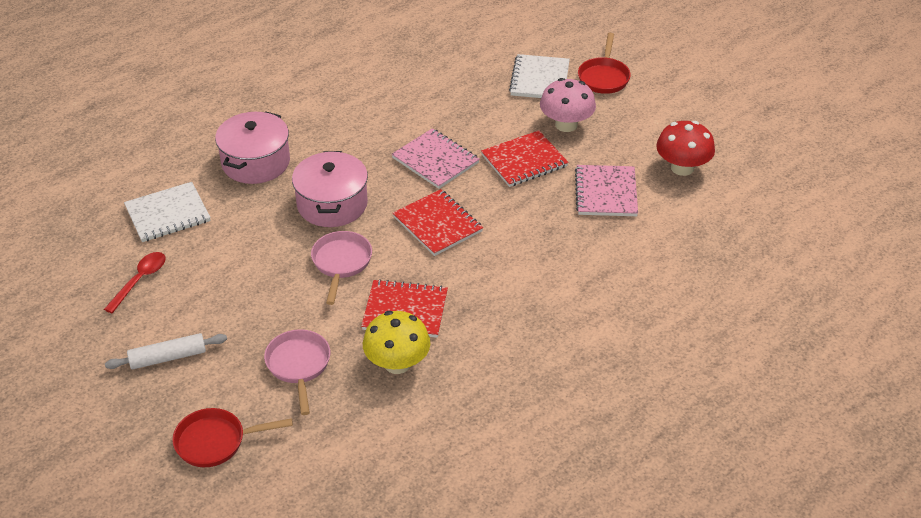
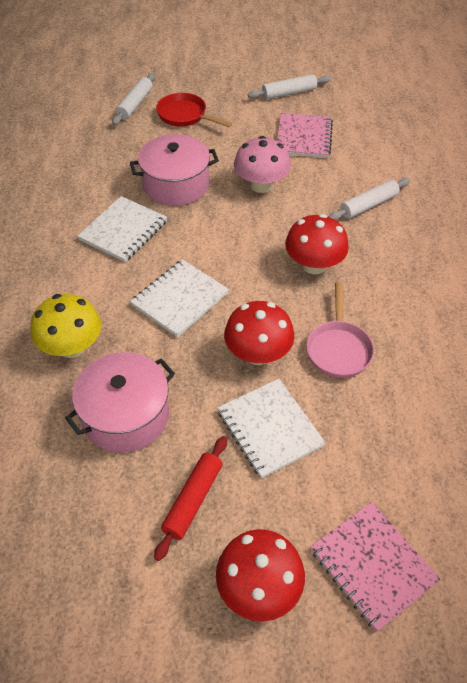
pink pan: 2 -> 1
red mushroom: 1 -> 3
red notebook: 3 -> 0
red pan: 2 -> 1
red rolling pin: 0 -> 1
red spoon: 1 -> 0
white notebook: 2 -> 3
white rolling pin: 1 -> 3

